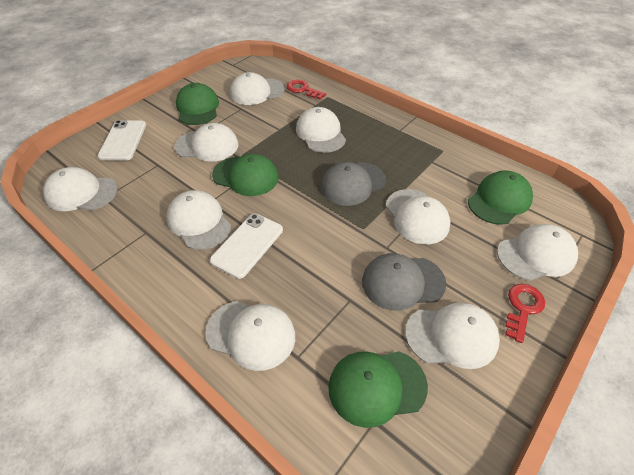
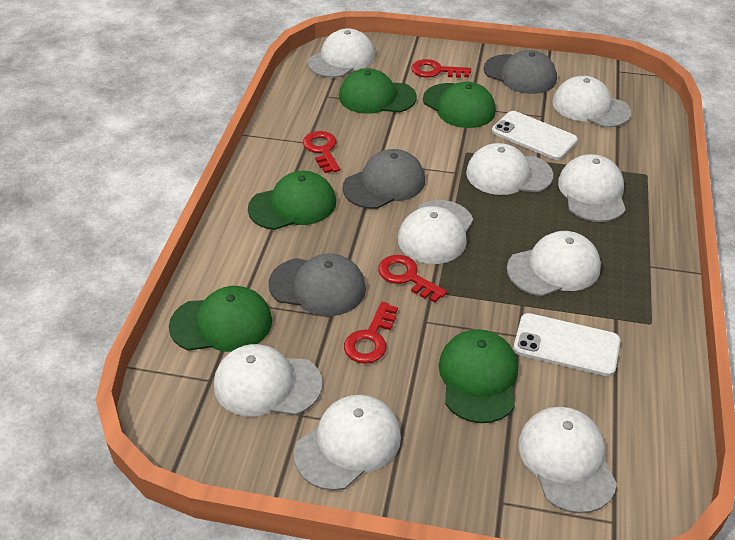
green cap: 4 -> 5
grey cap: 2 -> 3
red key: 2 -> 4

